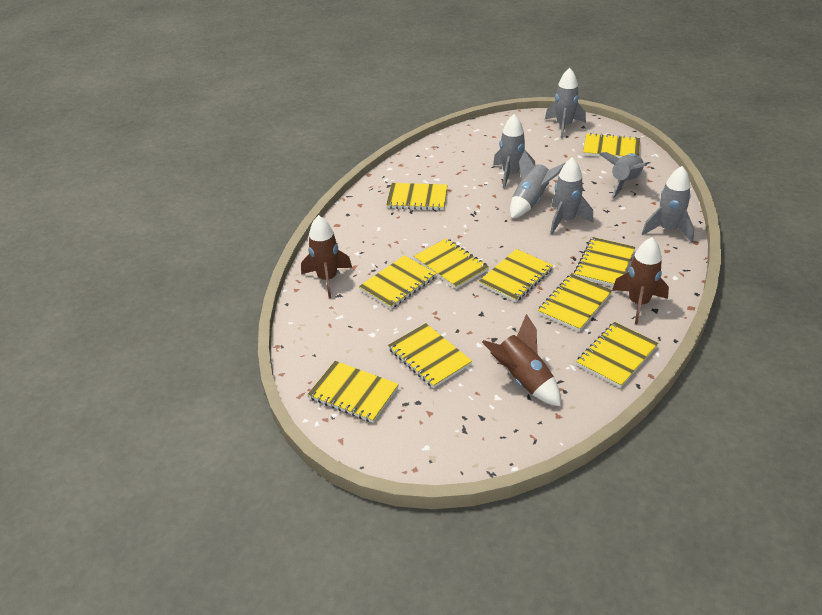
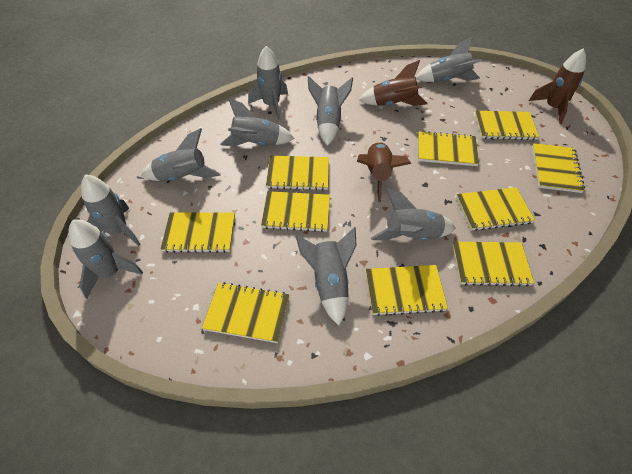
grey rocket: 6 -> 9

